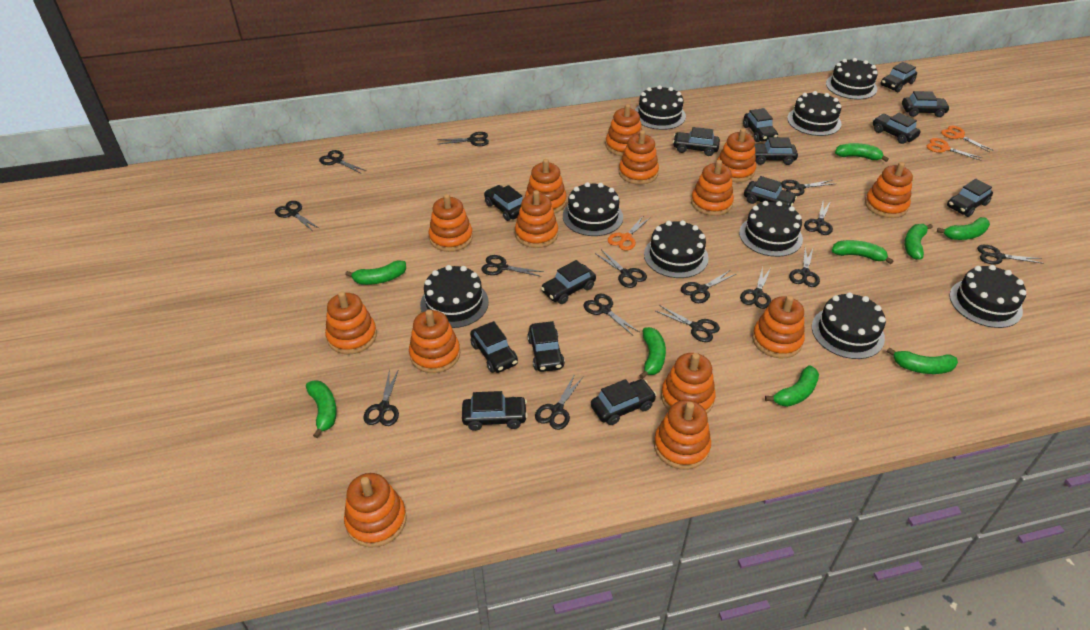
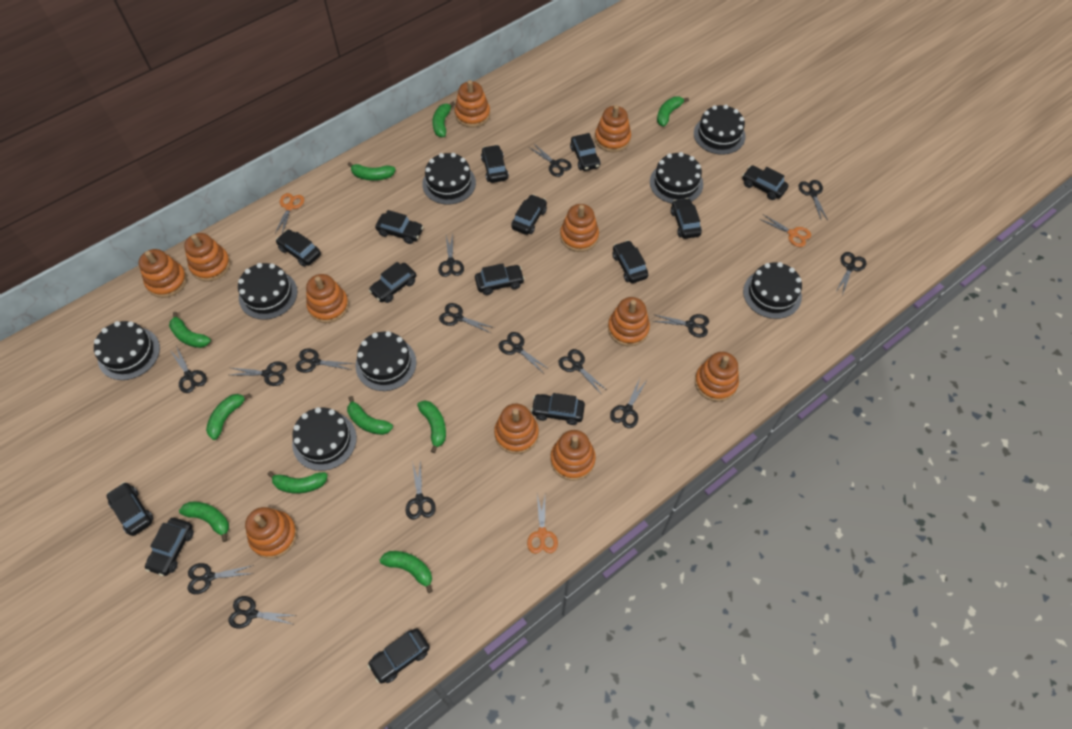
black cake: 9 -> 8
green banana: 9 -> 10
orange stacking toy: 14 -> 11

